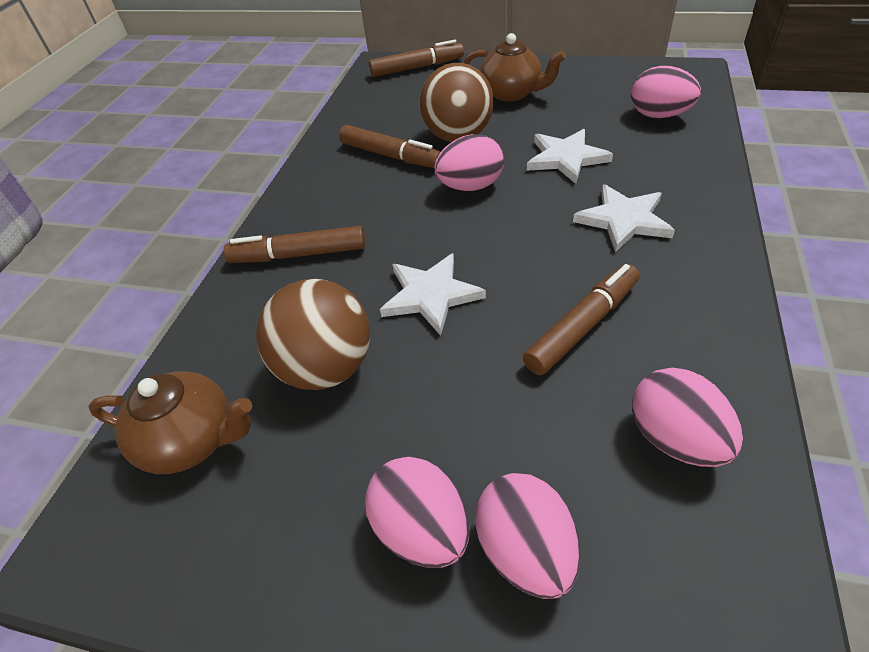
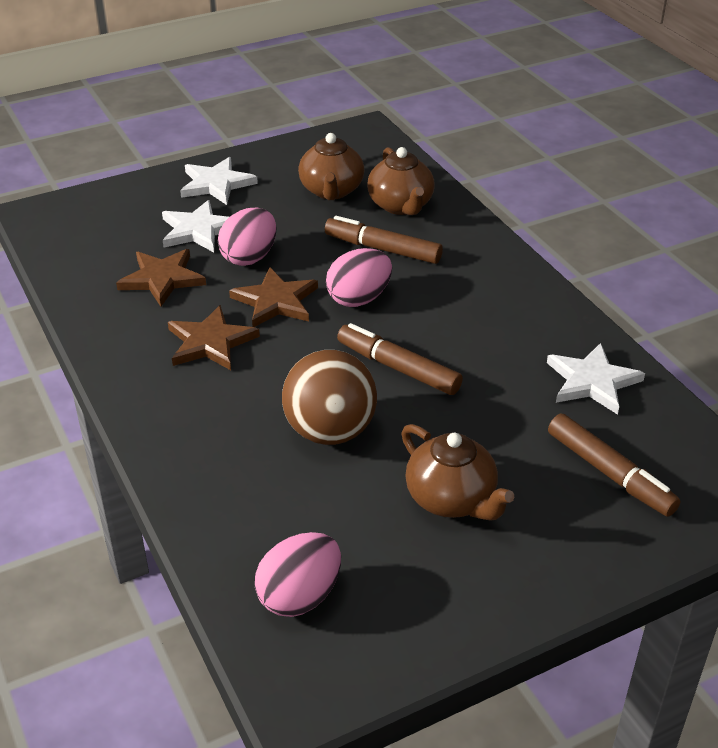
brown ball: 2 -> 1
brown marker: 4 -> 3
brown star: 0 -> 3
brown teapot: 2 -> 3
pink egg: 5 -> 3

